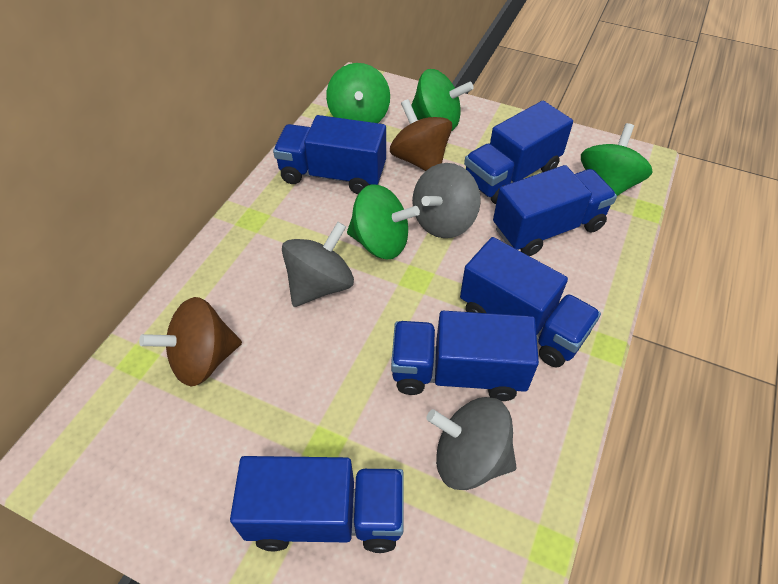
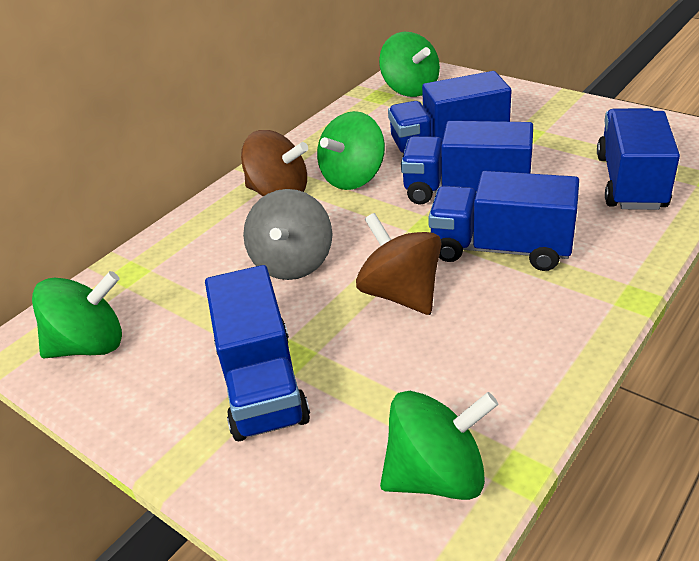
blue truck: 6 -> 5
grey spinning top: 3 -> 1

